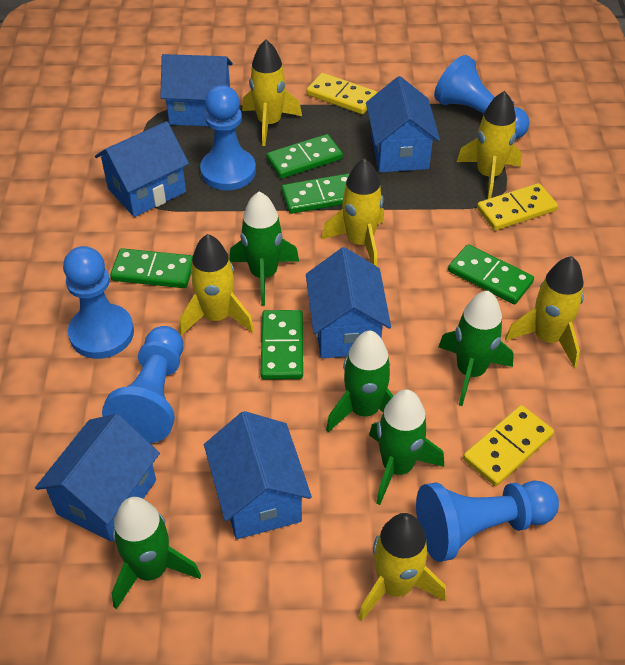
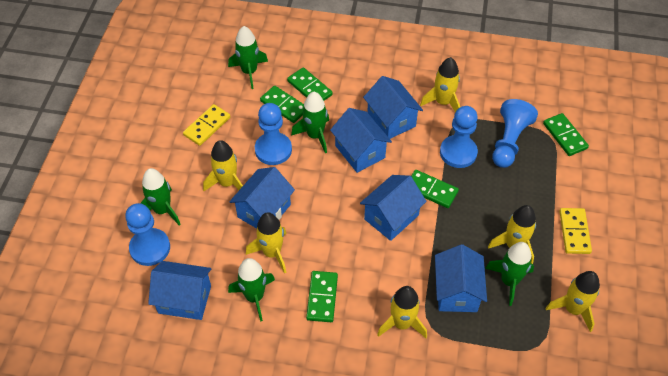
blue pawn: 5 -> 4
yellow domino: 3 -> 2

